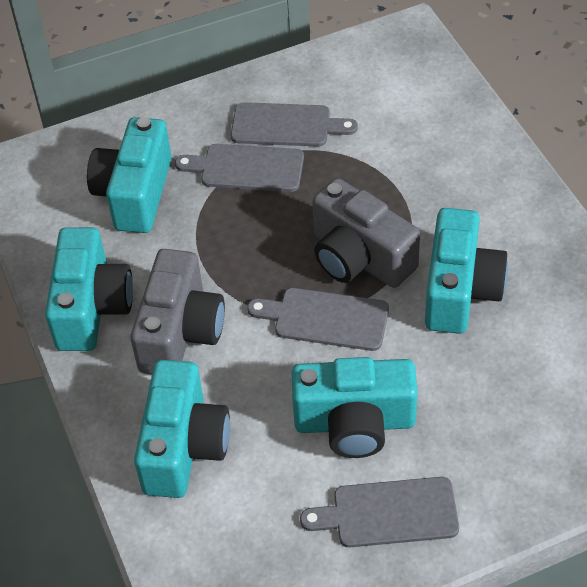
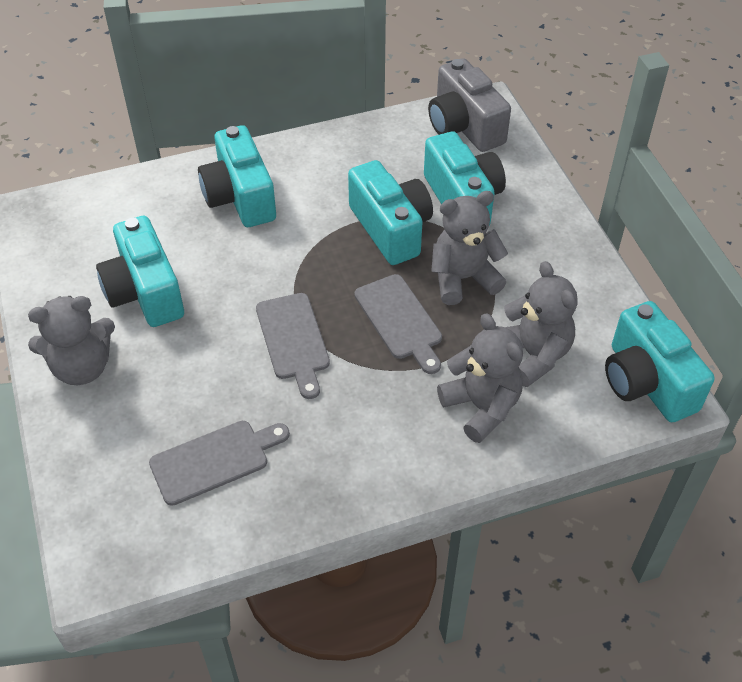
grey camera: 2 -> 1
grey cutting board: 4 -> 3
grey teddy bear: 0 -> 4

